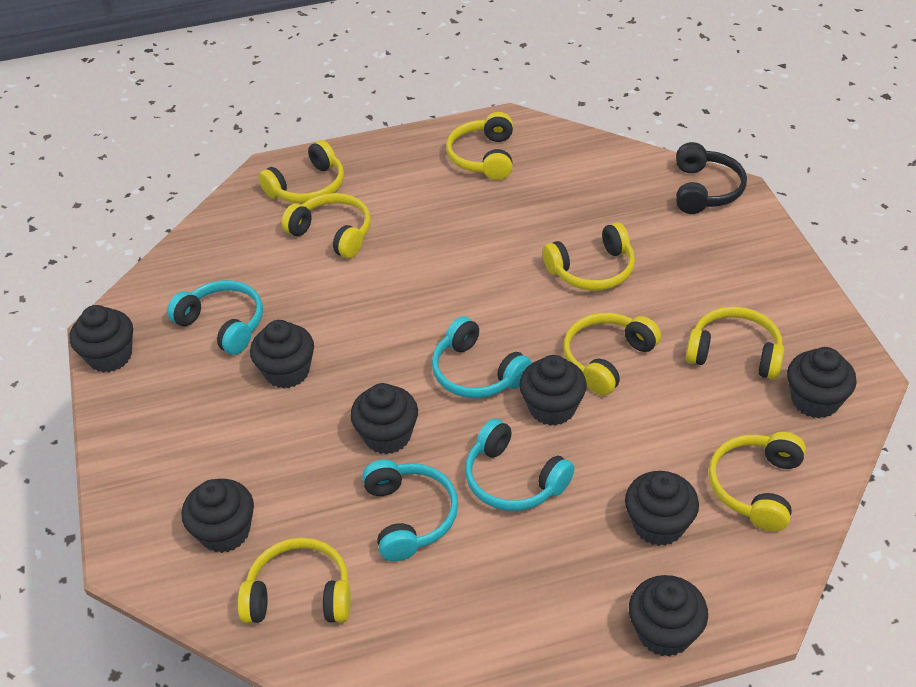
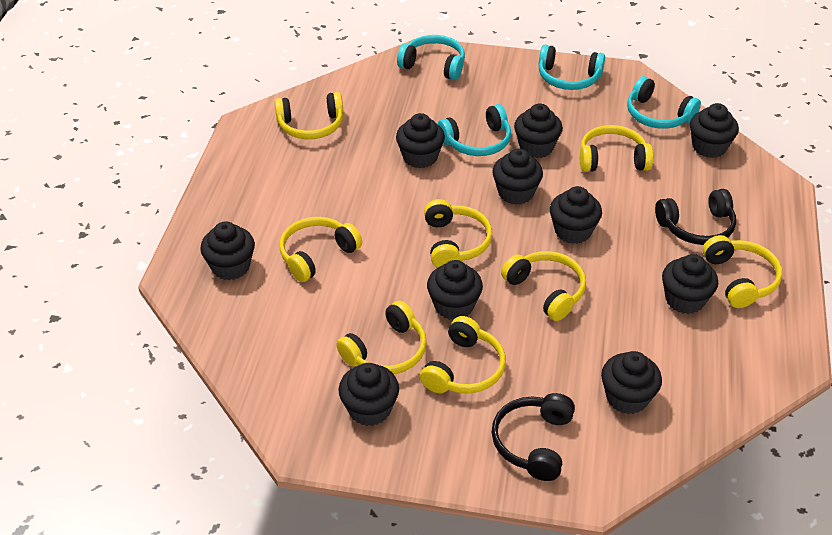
black cupcake: 8 -> 10
black headphones: 1 -> 2

